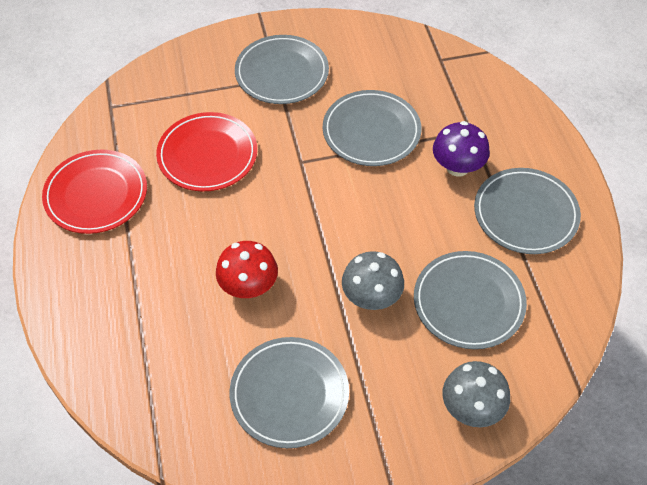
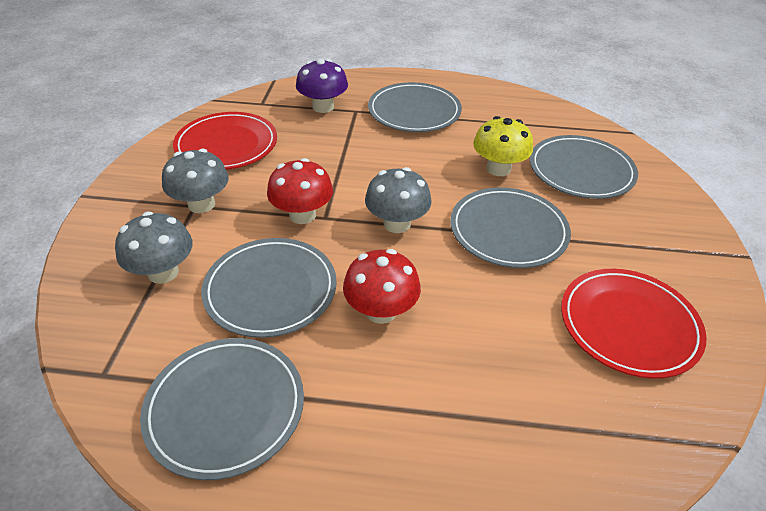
grey mushroom: 2 -> 3
red mushroom: 1 -> 2
yellow mushroom: 0 -> 1

